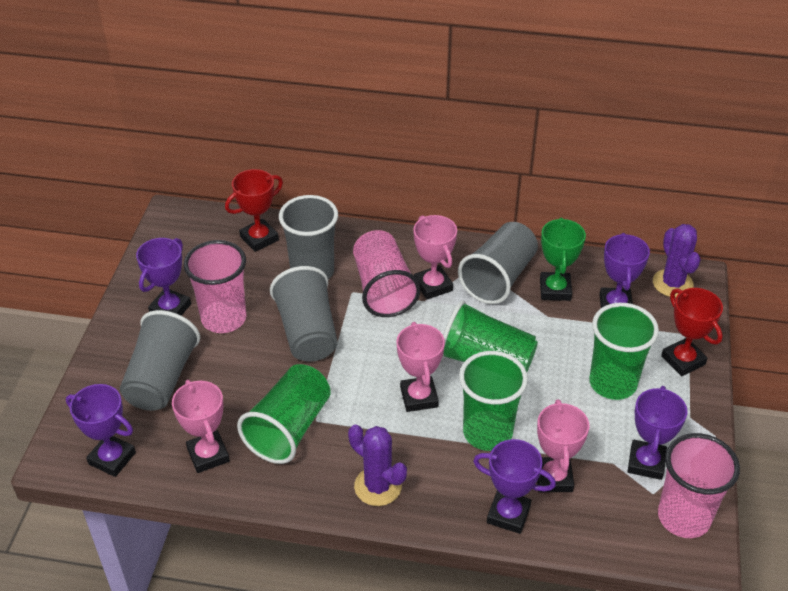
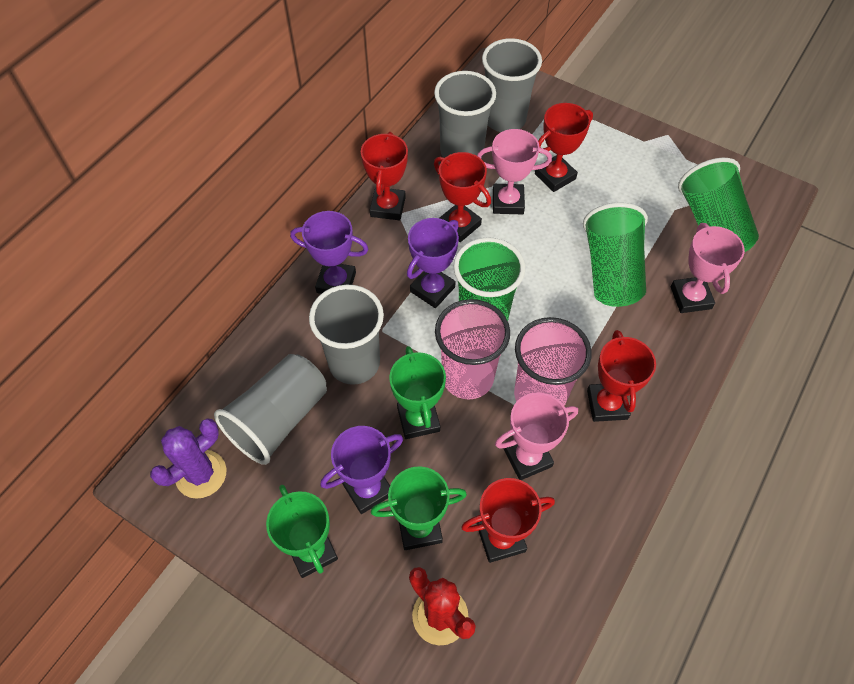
green cup: 4 -> 3
green trophy: 1 -> 3
pink cup: 3 -> 2
pink trophy: 4 -> 3
purple cactus: 2 -> 1
purple trophy: 5 -> 3
red cactus: 0 -> 1
red trophy: 2 -> 5

